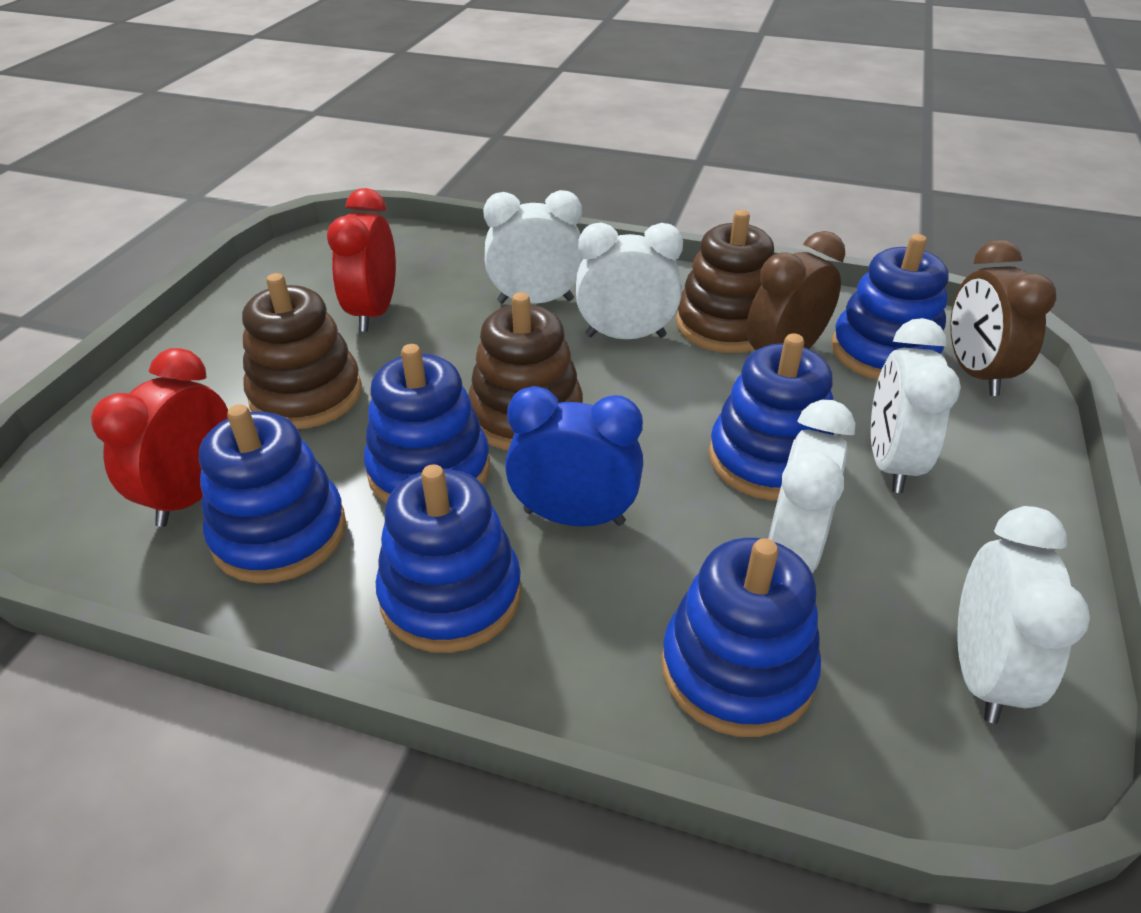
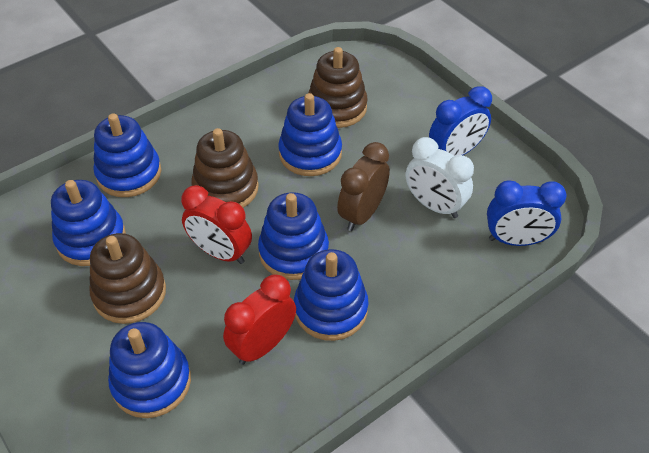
blue clock: 1 -> 2
brown clock: 2 -> 1
white clock: 5 -> 1

